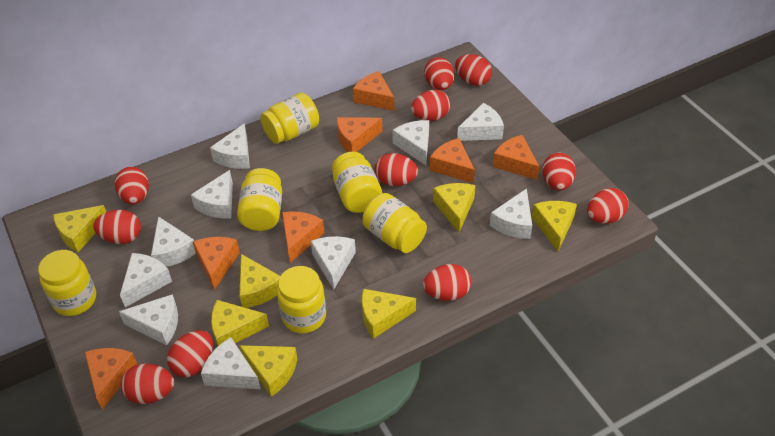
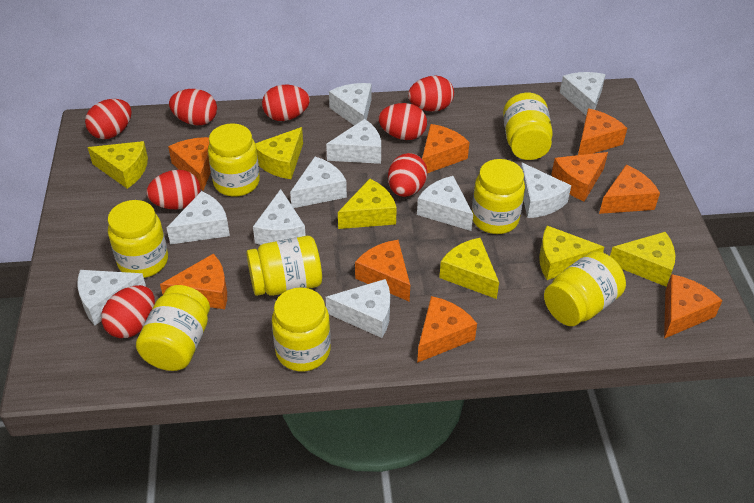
orange cheese: 7 -> 9
red egg: 11 -> 8
yellow cheese: 7 -> 6
yellow jar: 6 -> 8

